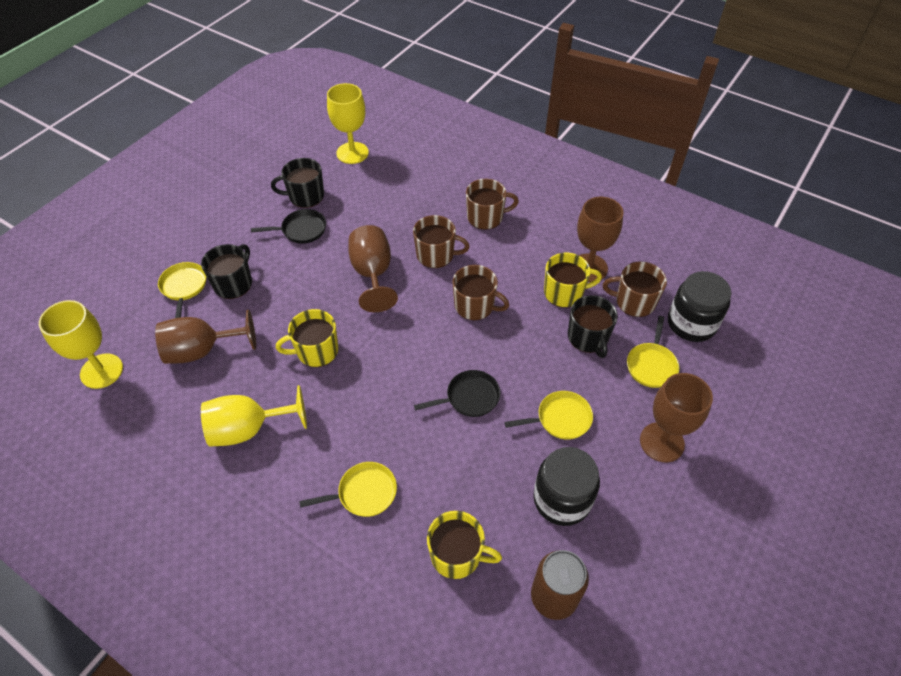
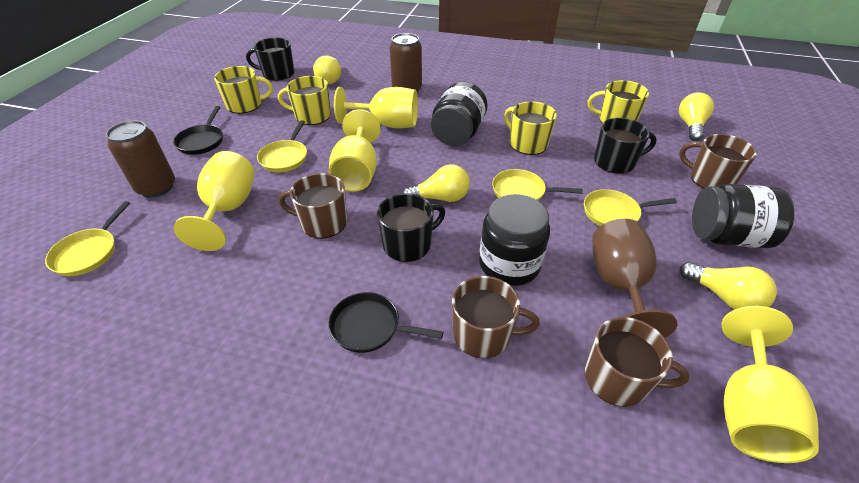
black jar: 2 -> 3
brown can: 1 -> 2
brown goblet: 4 -> 1
yellow goblet: 3 -> 4
yellow light bulb: 0 -> 4
yellow mug: 3 -> 4

